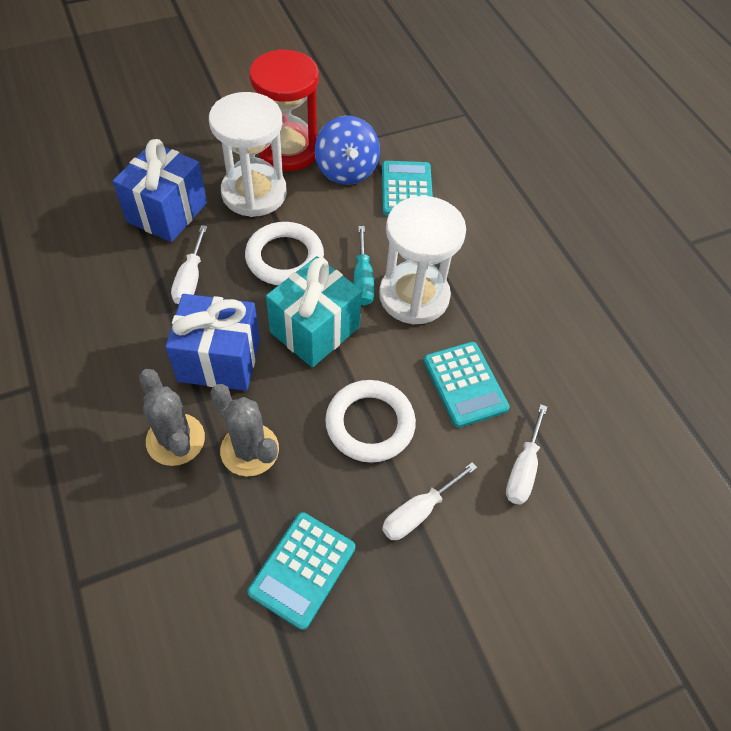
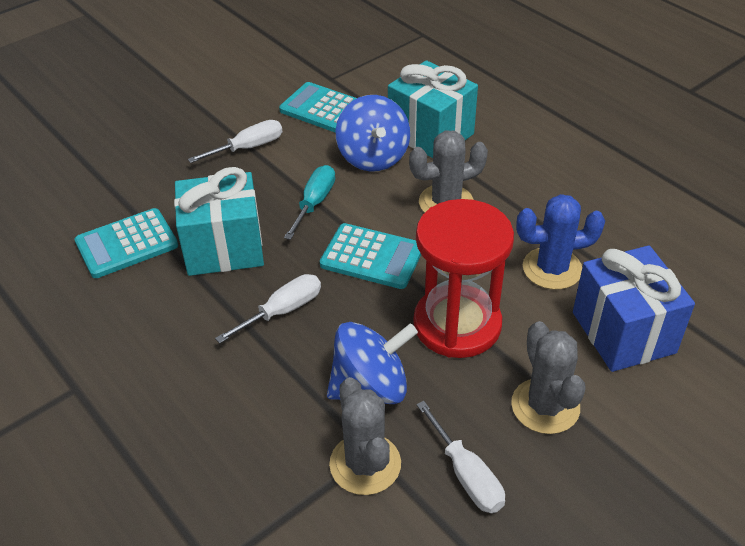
blue cactus: 0 -> 1
blue gift: 2 -> 1
blue spinning top: 1 -> 2
grey cactus: 2 -> 3
turquoise gift: 1 -> 2
white hourglass: 2 -> 0
white ring: 2 -> 0

